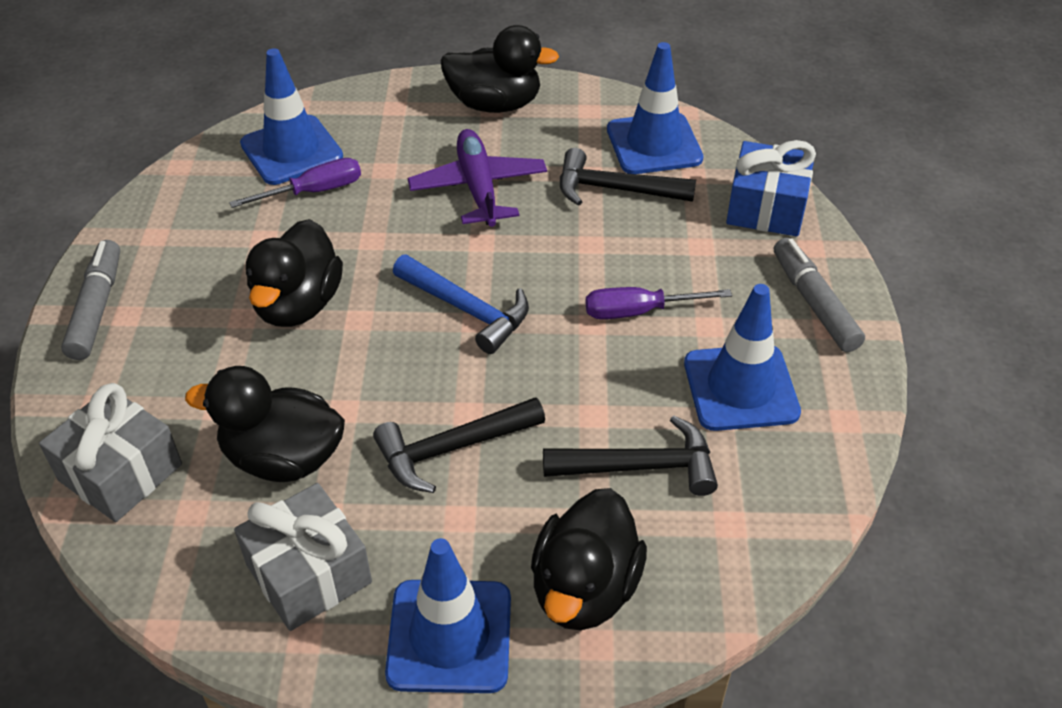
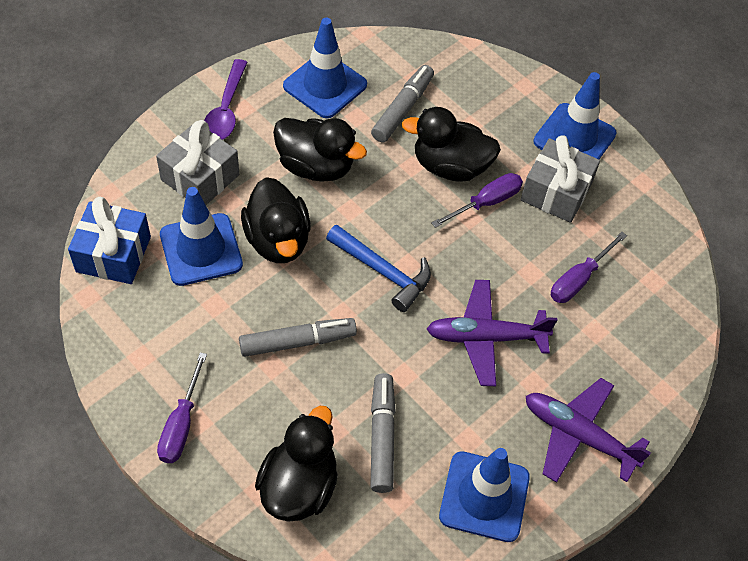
black hammer: 3 -> 0
grey marker: 2 -> 3
purple plane: 1 -> 2
purple screwdriver: 2 -> 3
purple spoon: 0 -> 1

